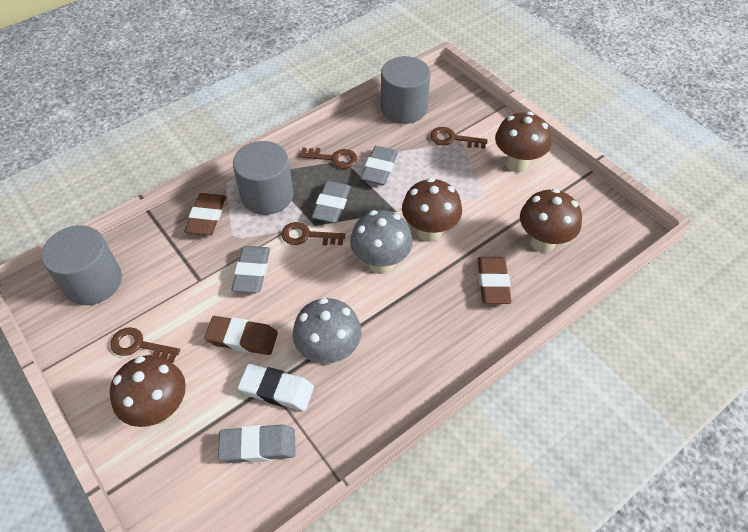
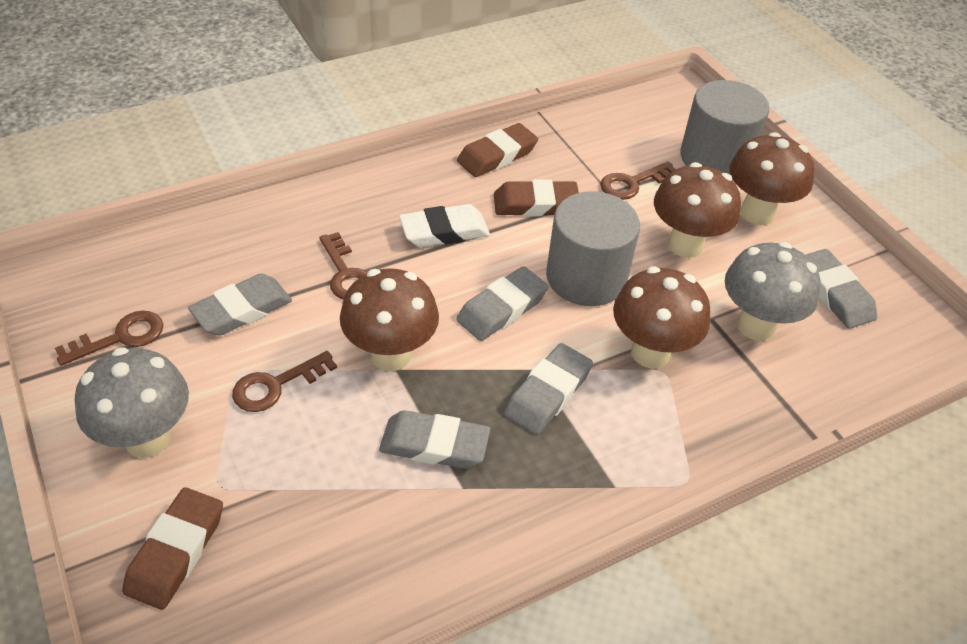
grey cylinder: 3 -> 2
grey eraser: 4 -> 5

